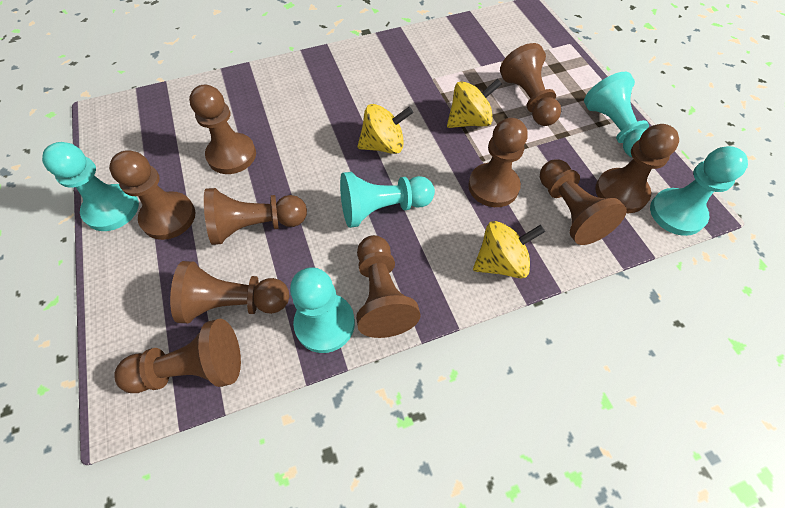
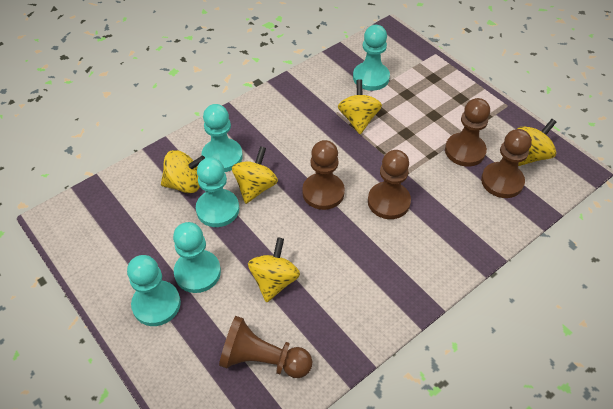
brown pawn: 10 -> 5
yellow spinning top: 3 -> 5

